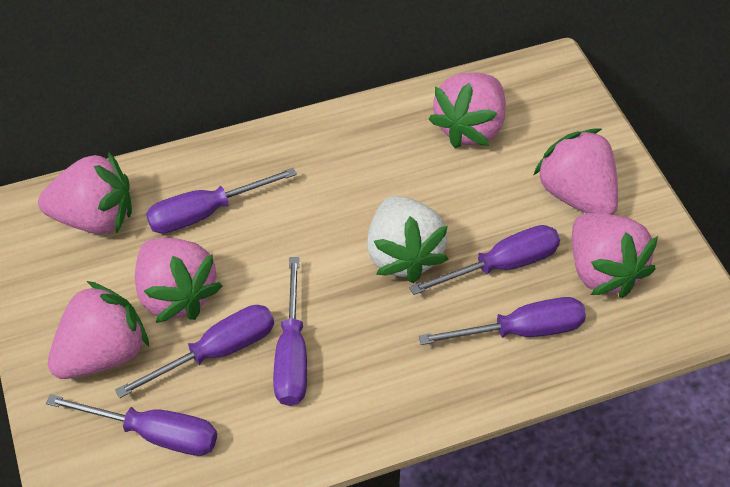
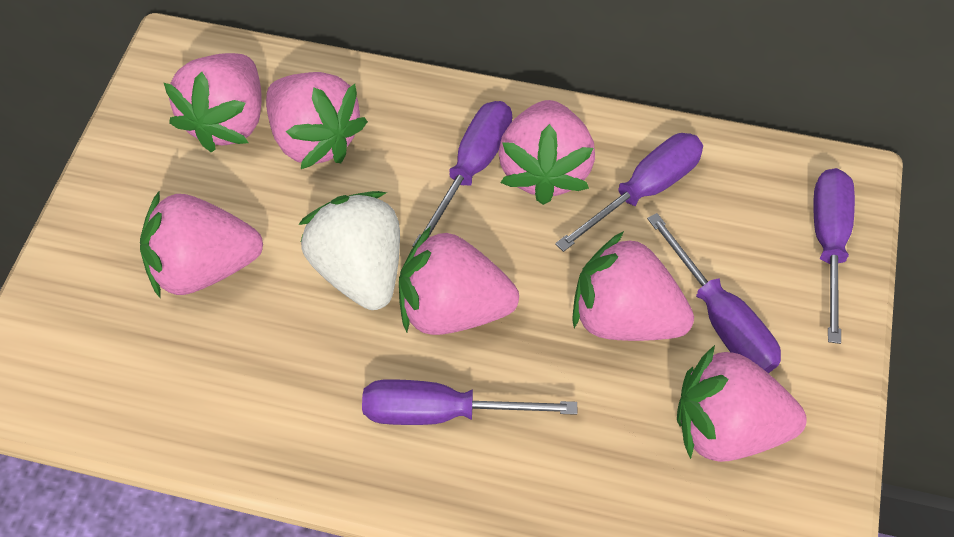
pink strawberry: 6 -> 7
purple screwdriver: 6 -> 5

